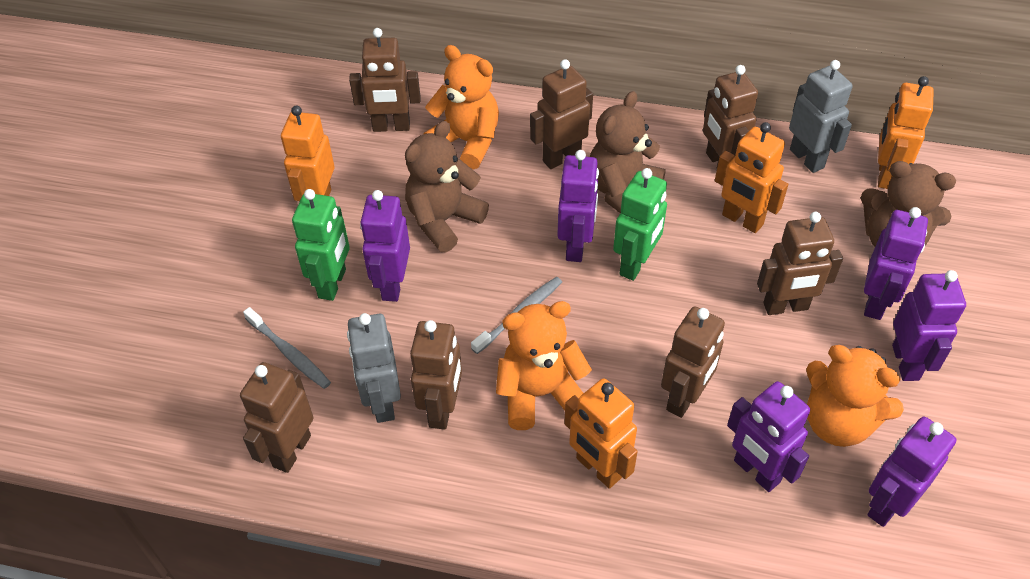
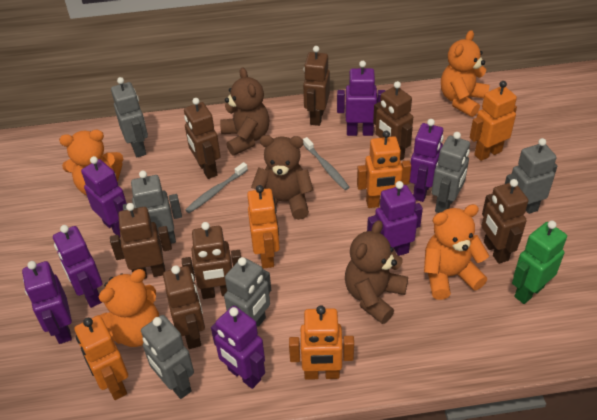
green robot: 2 -> 1
grey robot: 2 -> 6
orange robot: 4 -> 5
orange teddy bear: 3 -> 4
purple robot: 6 -> 7

